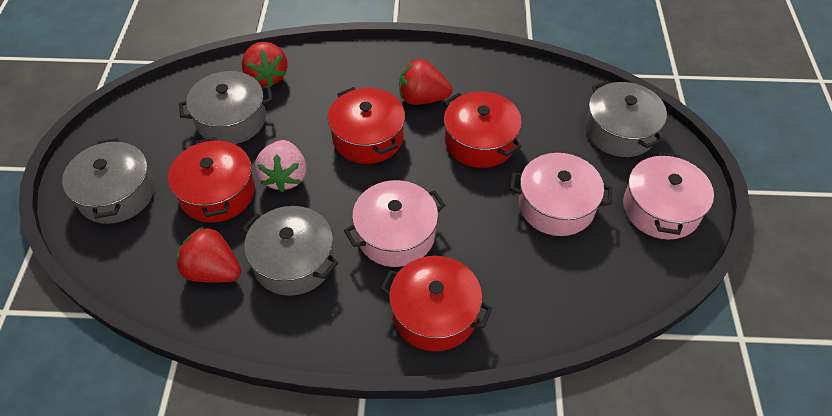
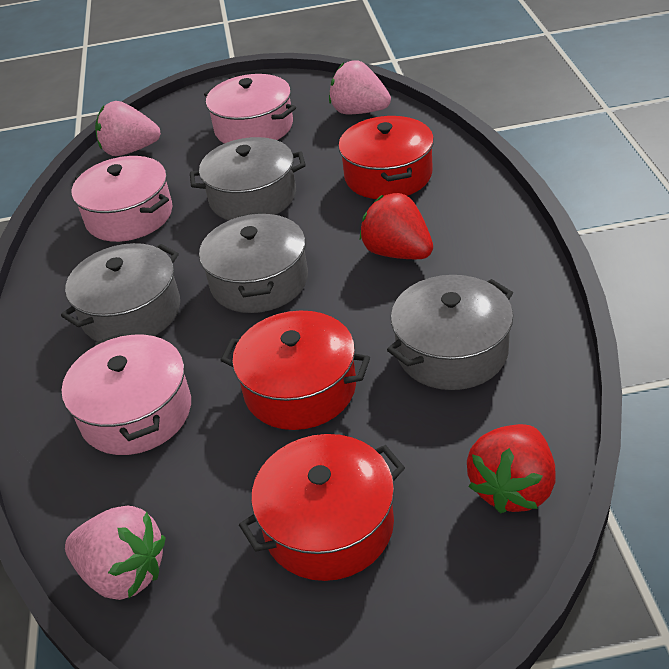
pink strawberry: 1 -> 3
red pot: 4 -> 3
red strawberry: 3 -> 2

